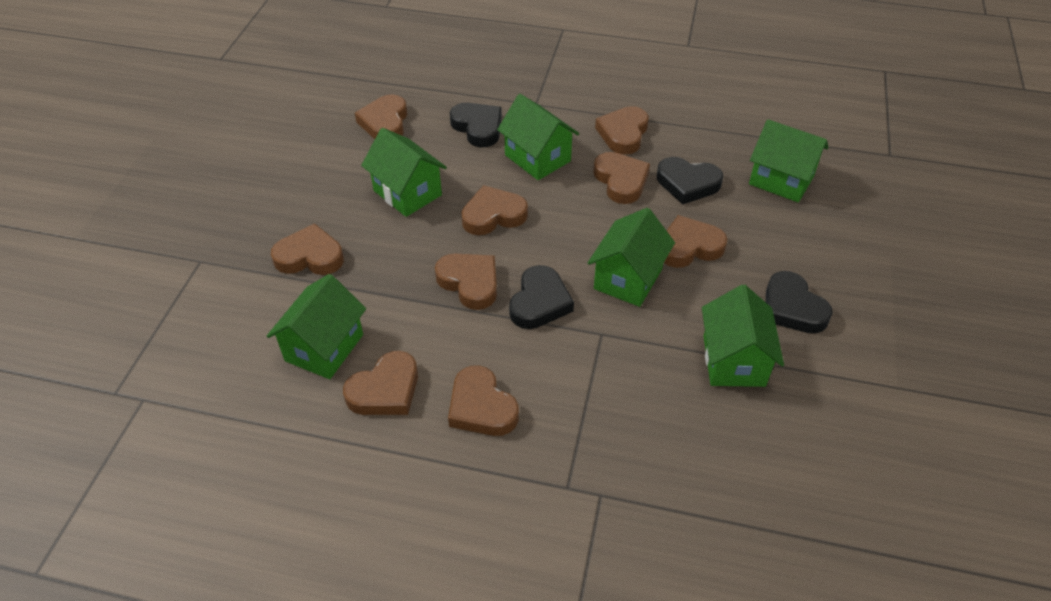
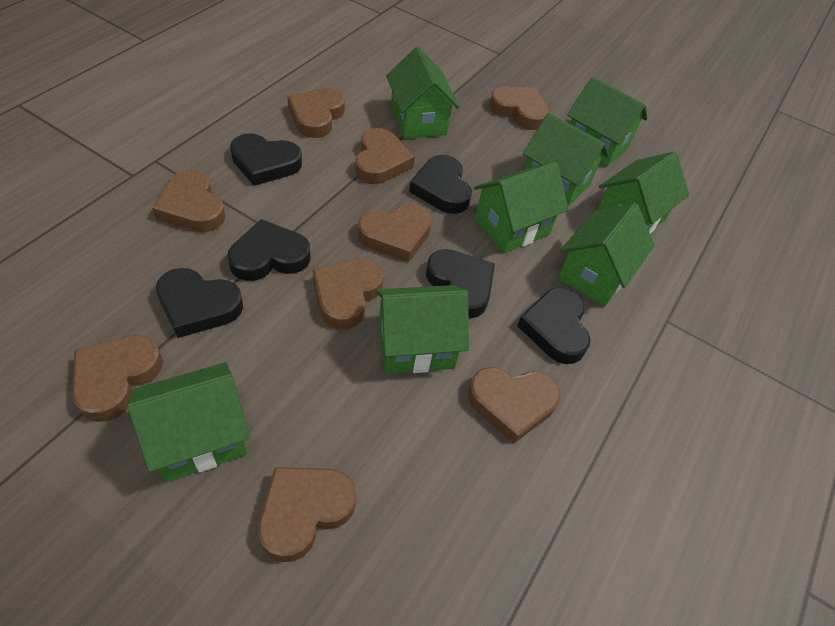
black heart: 4 -> 6
green house: 6 -> 8

